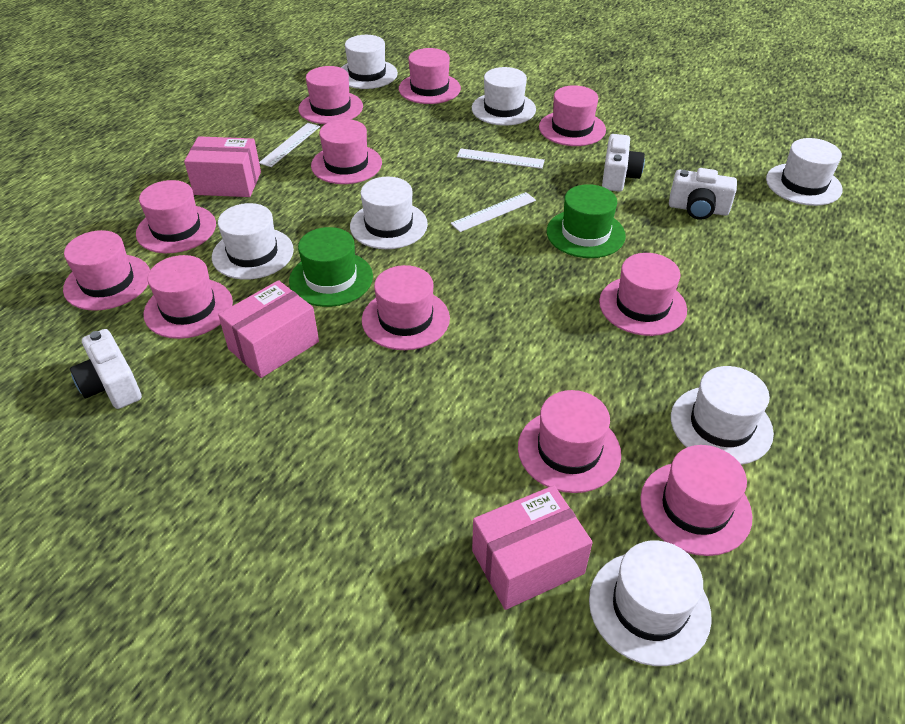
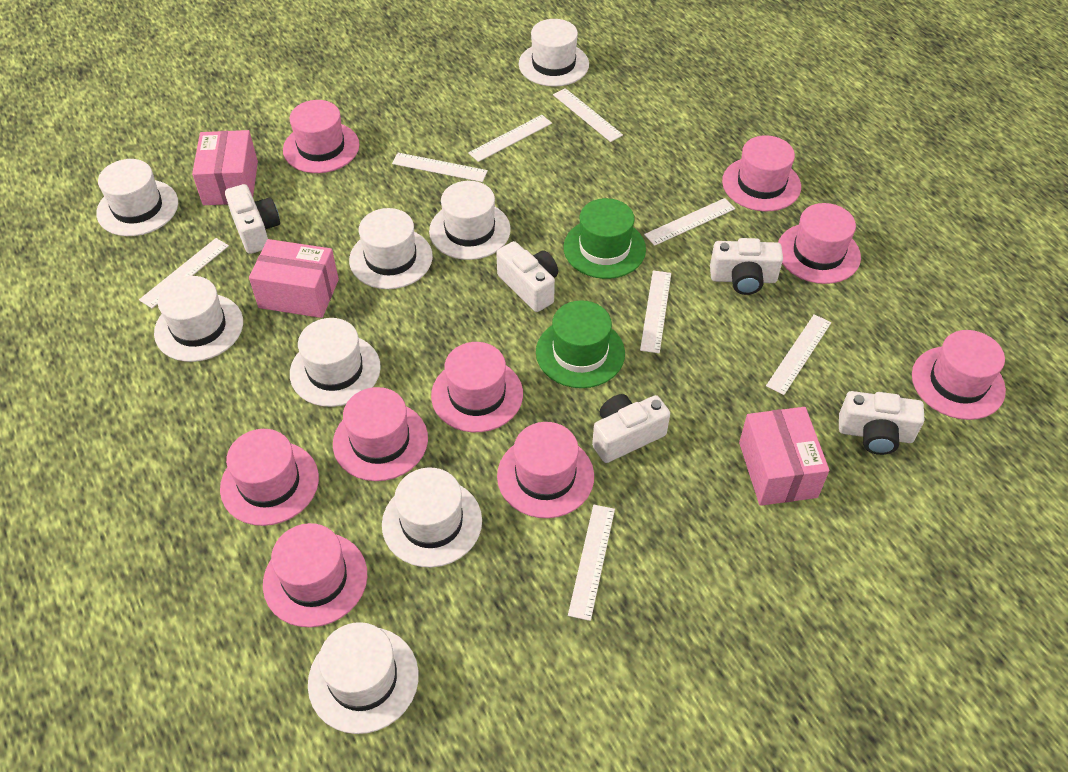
pink hat: 11 -> 9
white camera: 3 -> 5
white hat: 7 -> 8
white ruler: 3 -> 8

